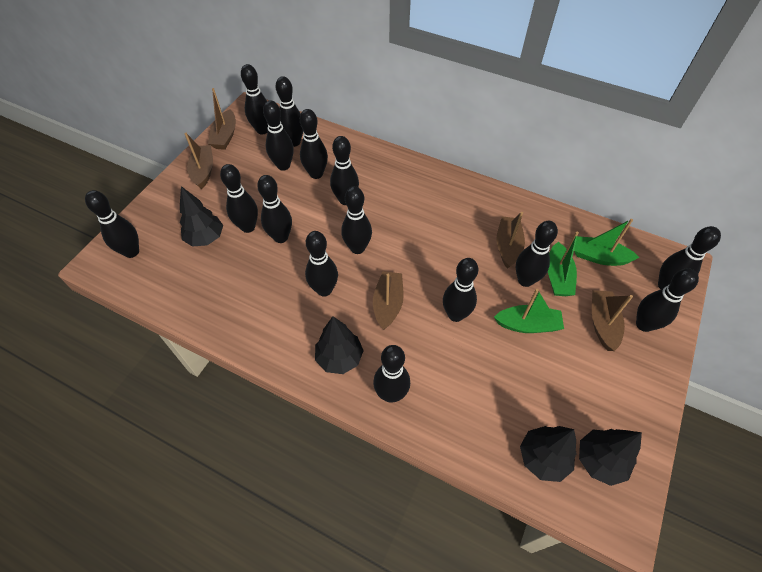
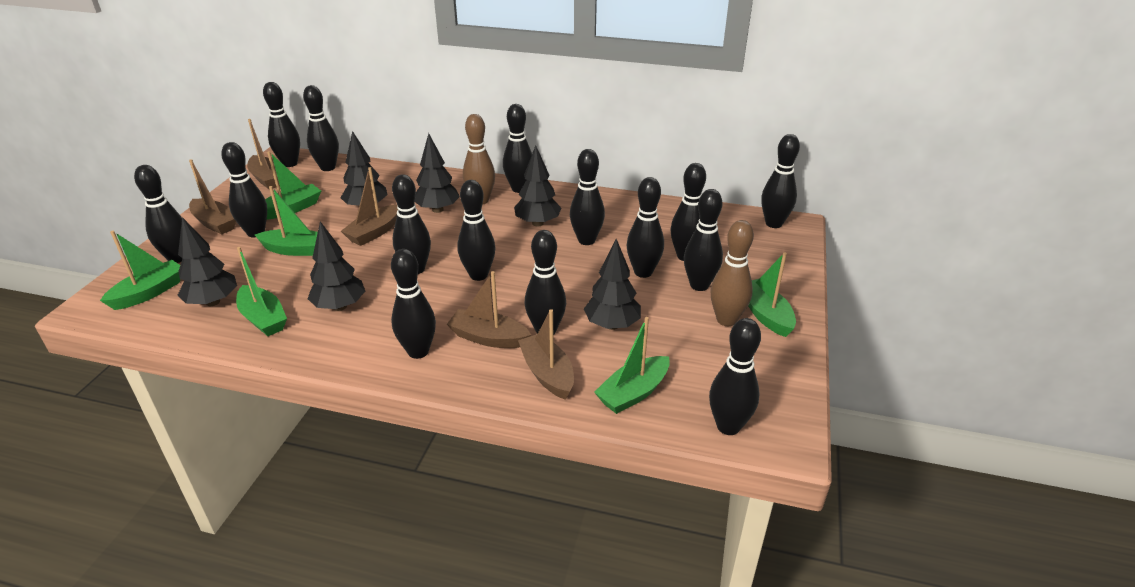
black tree: 4 -> 6
brown bowling pin: 0 -> 2
green boat: 3 -> 6

